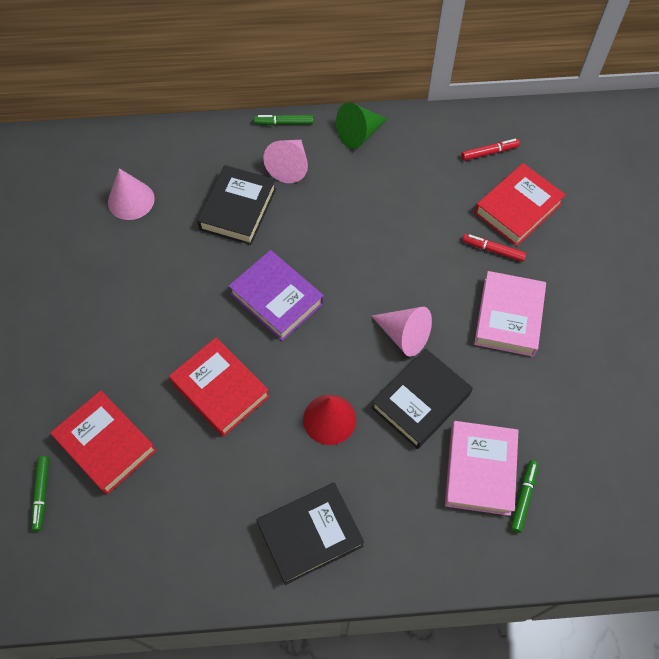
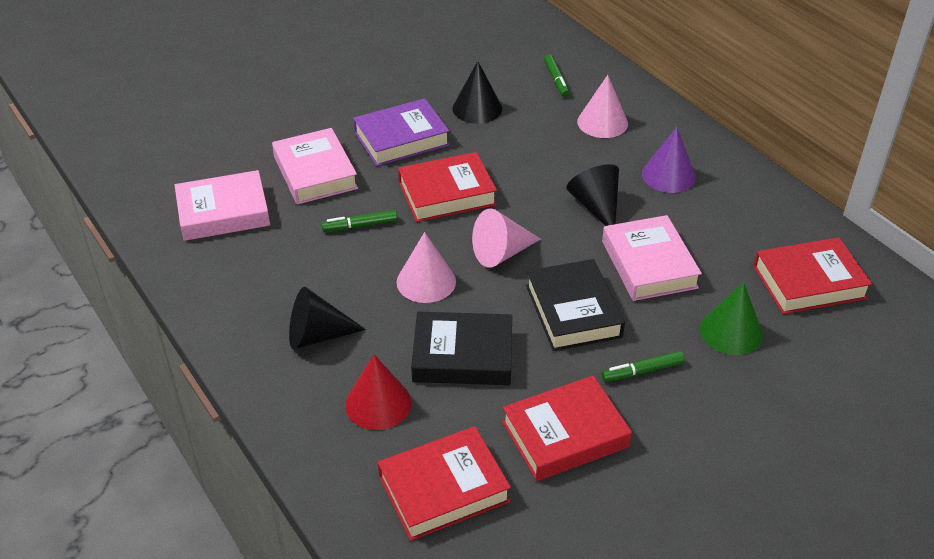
black book: 3 -> 2
black cone: 0 -> 3
pink book: 2 -> 3
purple cone: 0 -> 1
red book: 3 -> 4
red marker: 2 -> 0

